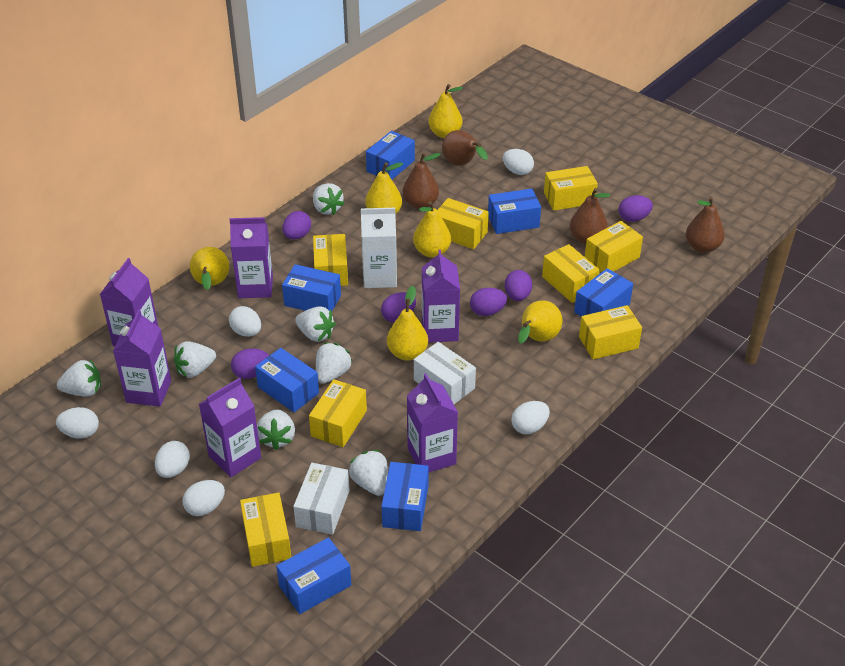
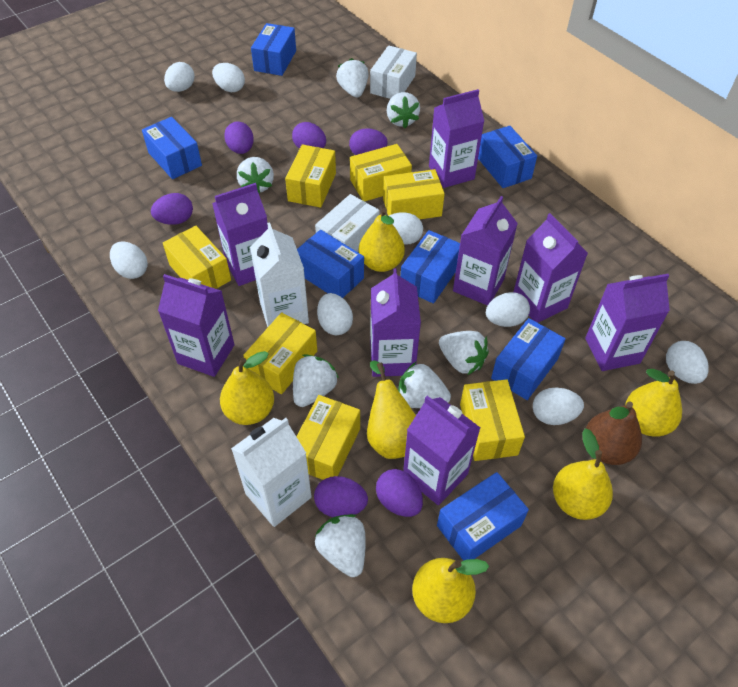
brown pear: 4 -> 1
purple carton: 6 -> 8
white carton: 1 -> 2
white egg: 6 -> 8
yellow box: 8 -> 7

